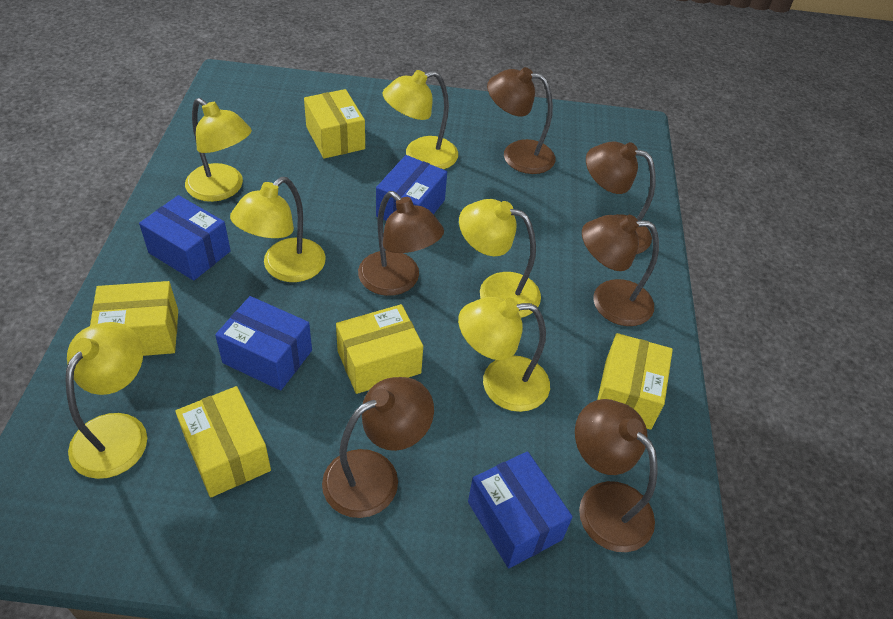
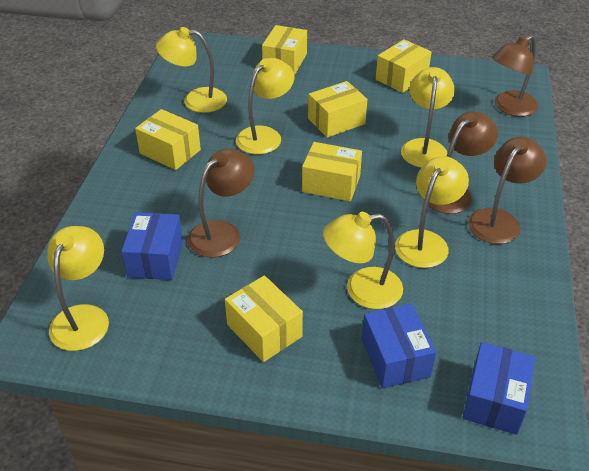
blue box: 4 -> 3
brown lamp: 6 -> 4
yellow box: 5 -> 6

